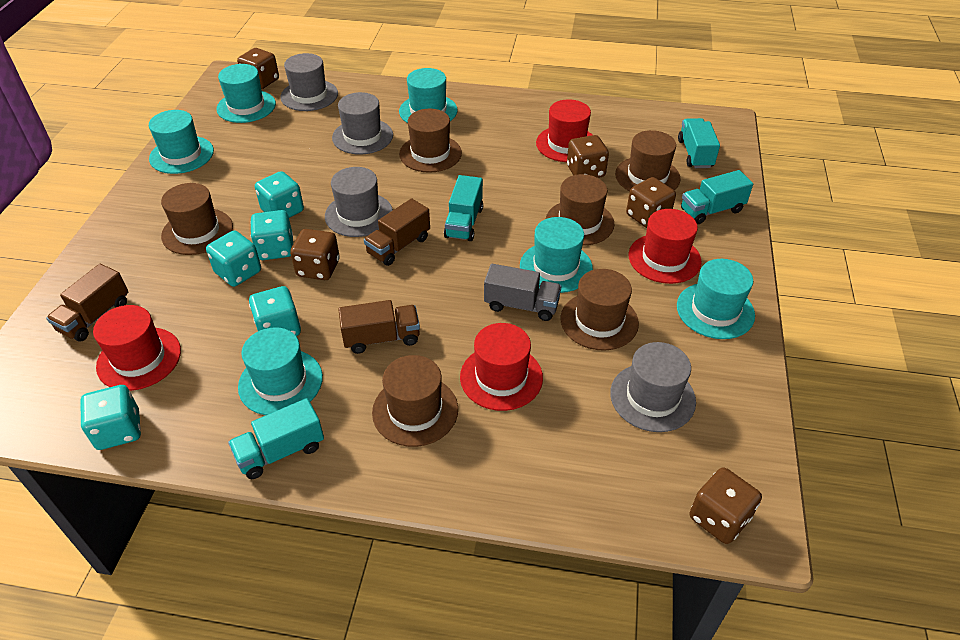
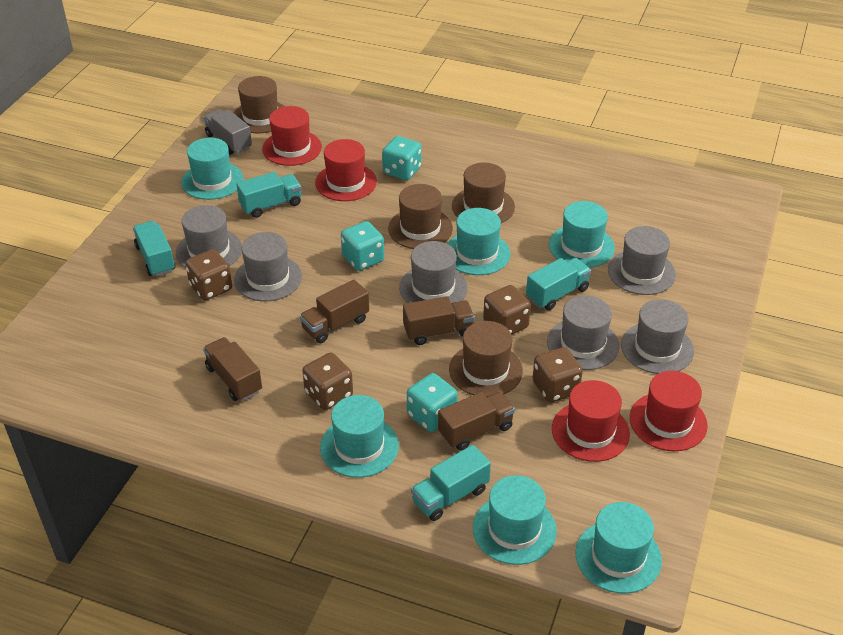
brown dice: 5 -> 4
brown hat: 6 -> 4
brown truck: 3 -> 4
grey hat: 4 -> 6
turquoise dice: 5 -> 3

